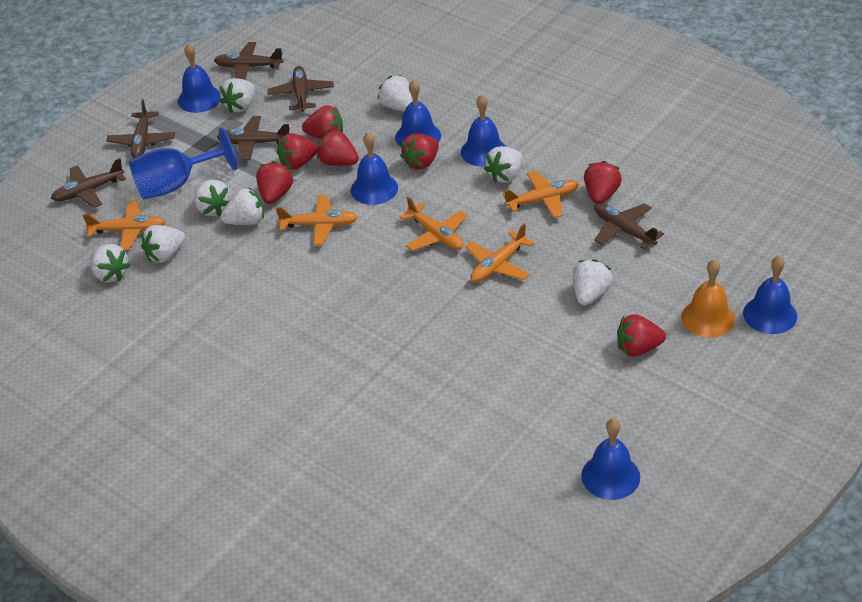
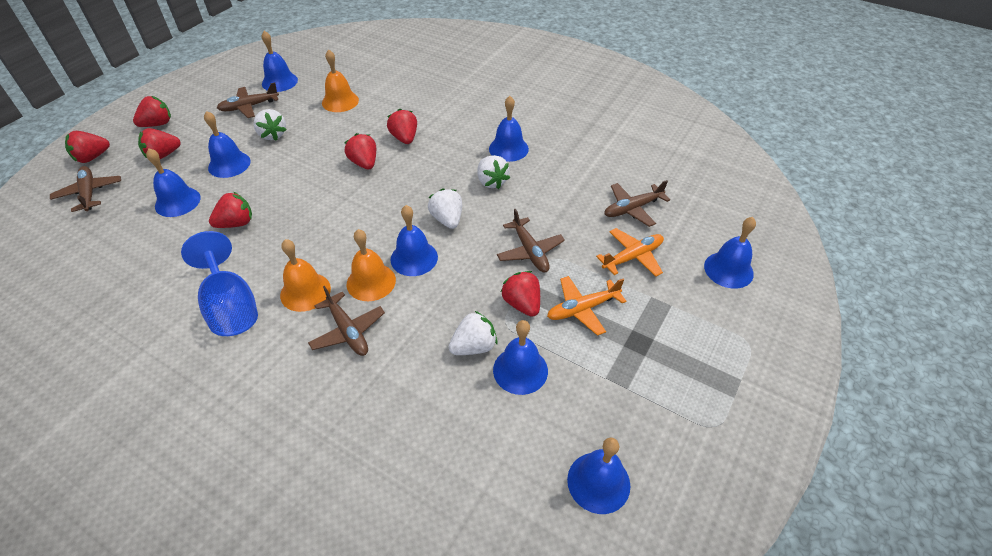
blue bell: 6 -> 8
brown plane: 6 -> 5
orange bell: 1 -> 3
orange plane: 5 -> 2
white strawberry: 8 -> 4

